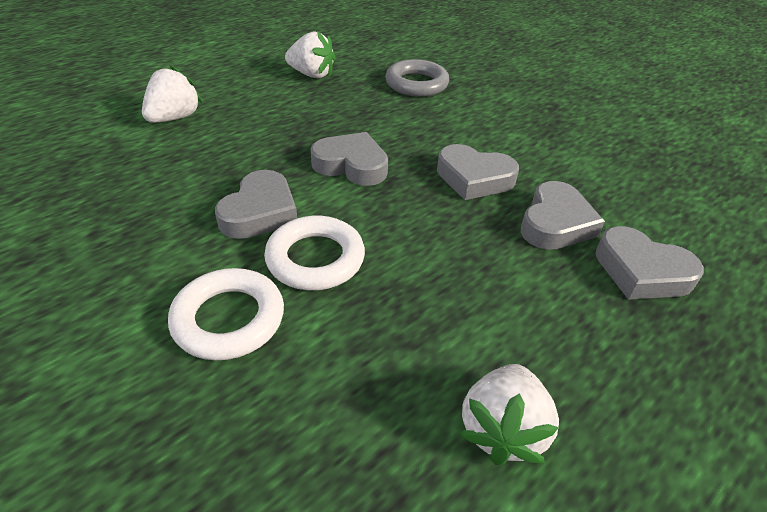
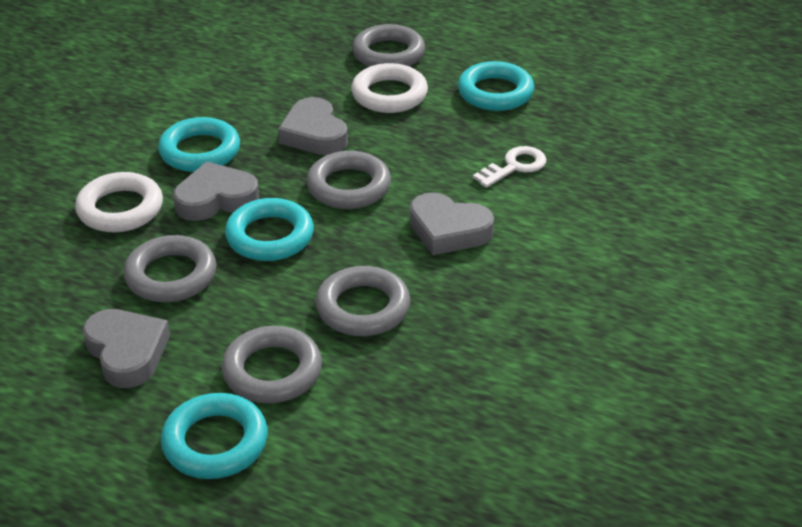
grey heart: 5 -> 4
grey ring: 1 -> 5
turquoise ring: 0 -> 4
white key: 0 -> 1
white strawberry: 3 -> 0

